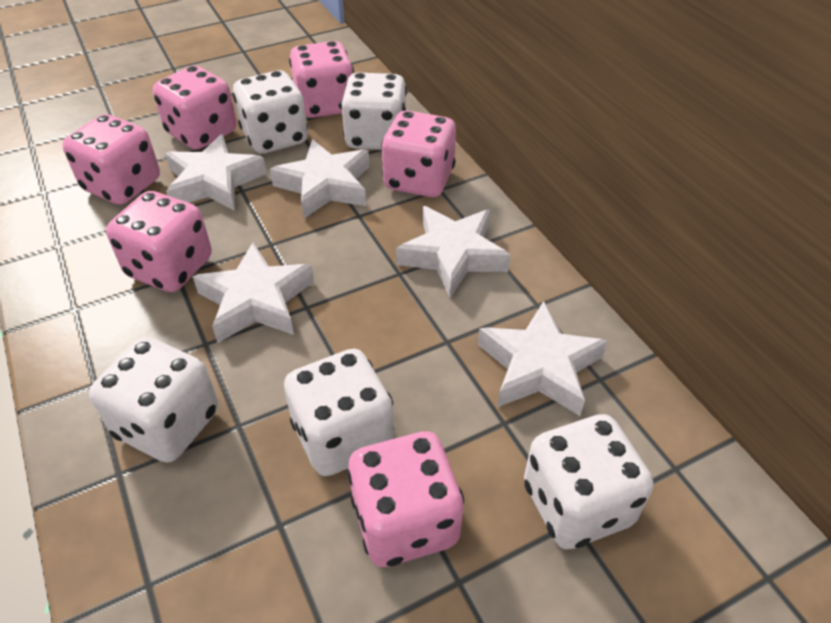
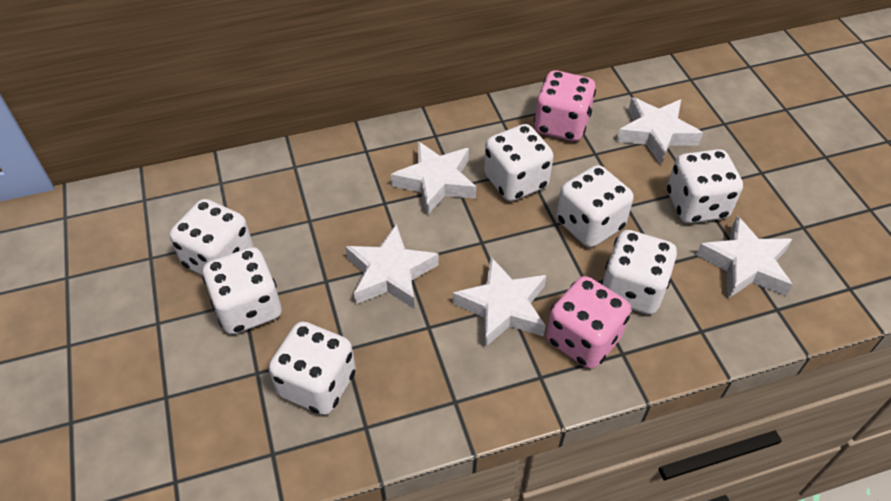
pink dice: 6 -> 2
white dice: 5 -> 7

